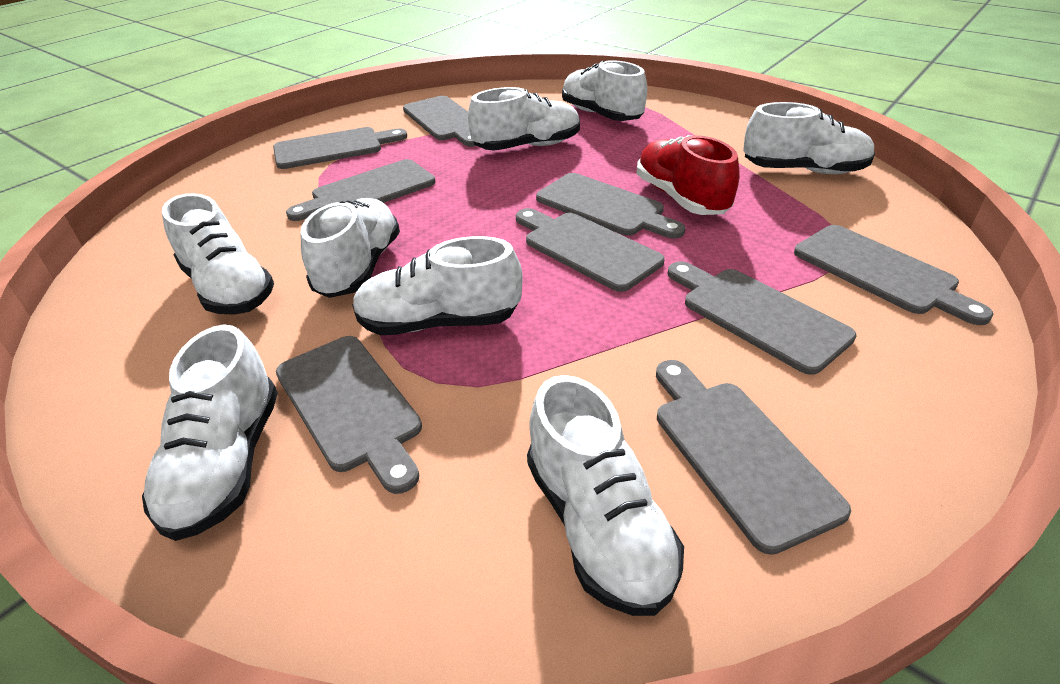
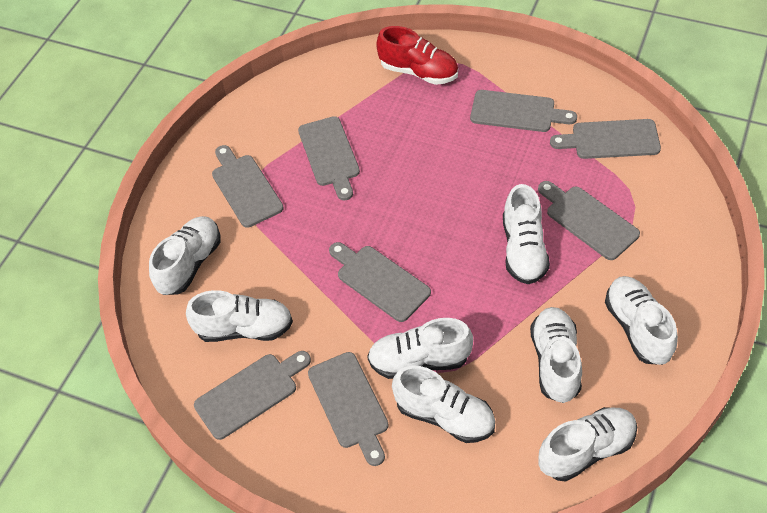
grey cutting board: 9 -> 8

